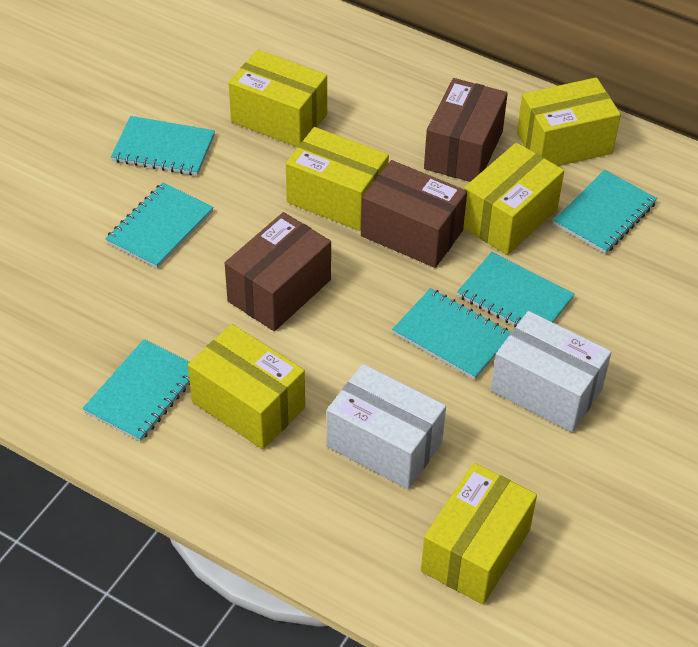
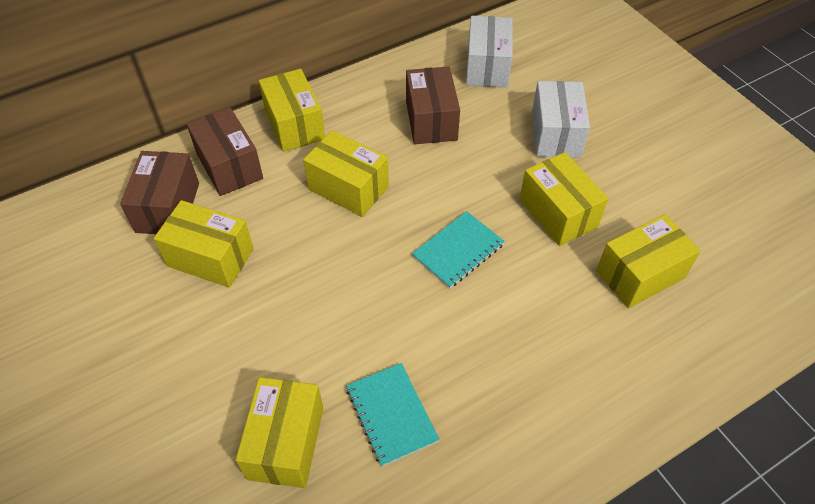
turquoise notebook: 6 -> 2

